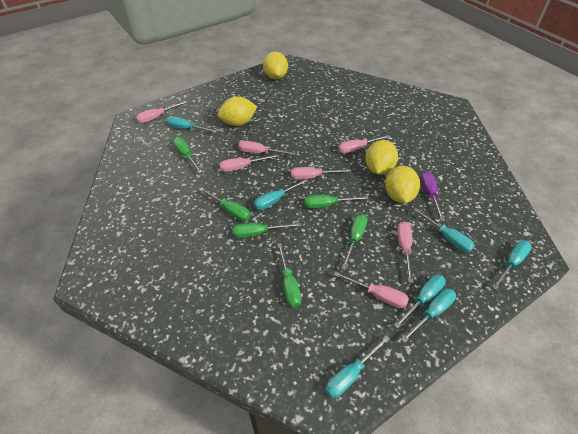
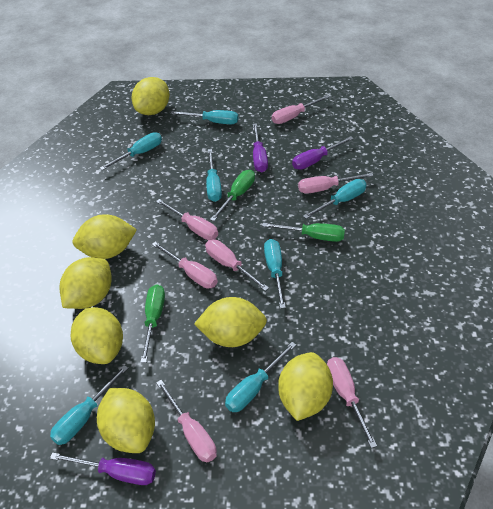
green screwdriver: 6 -> 3
purple screwdriver: 1 -> 3
yellow lemon: 4 -> 7

